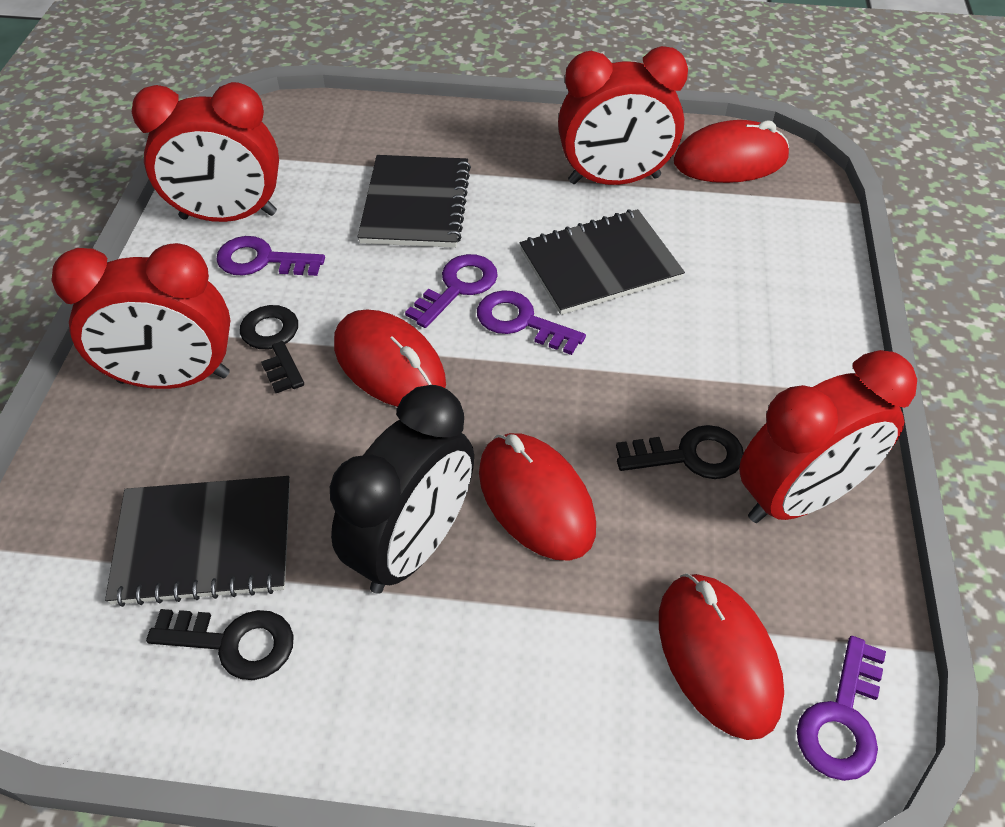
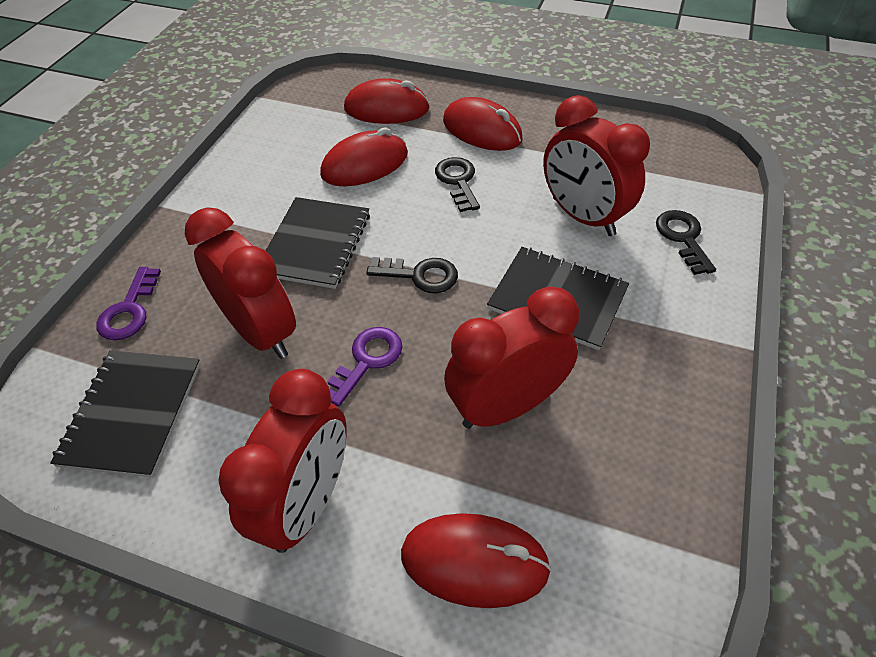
black clock: 1 -> 0
purple key: 4 -> 2

